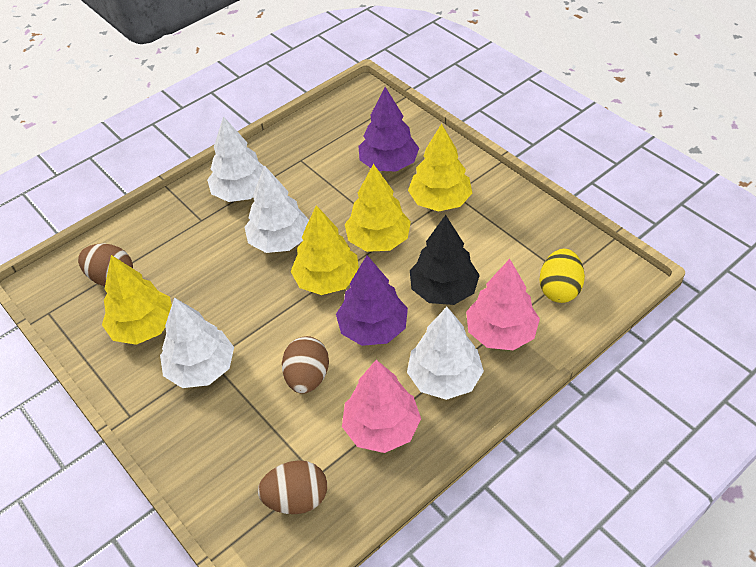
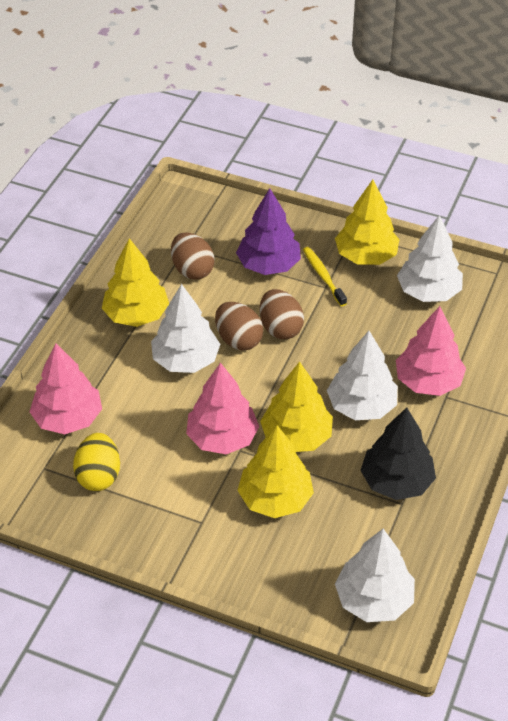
pink tree: 2 -> 3
purple tree: 2 -> 1
yellow toothbrush: 0 -> 1

